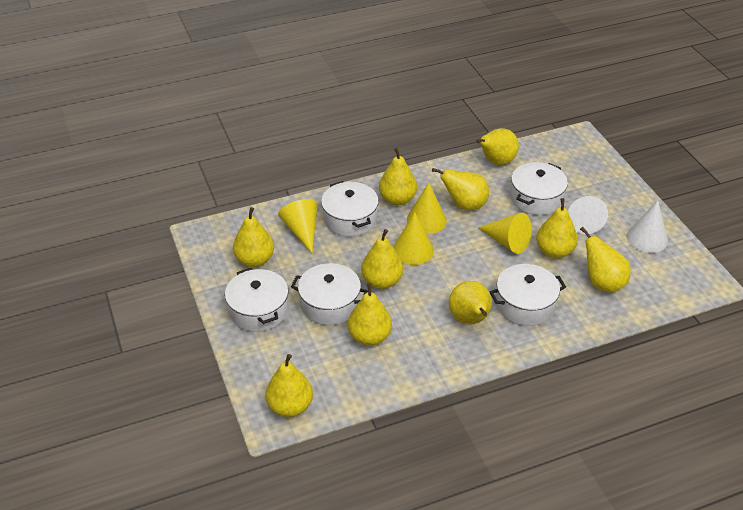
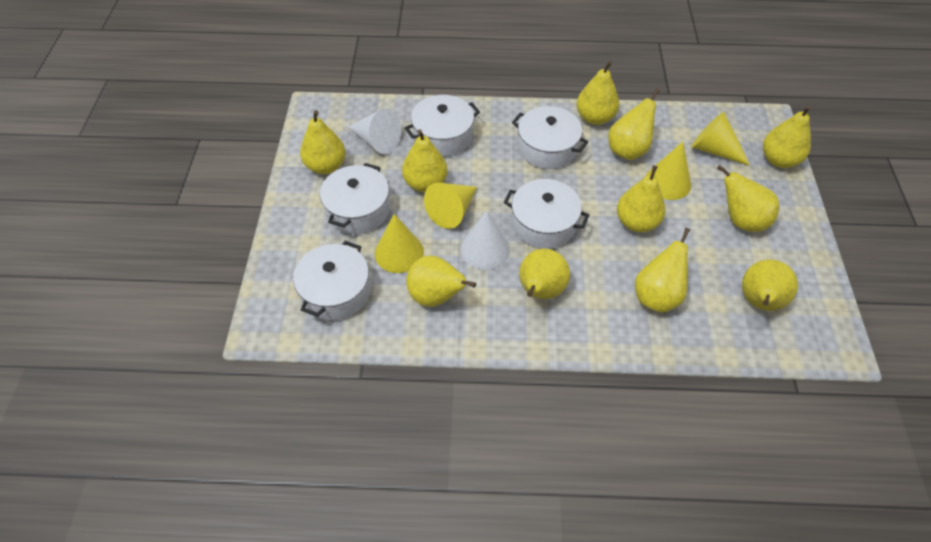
yellow pear: 10 -> 11

